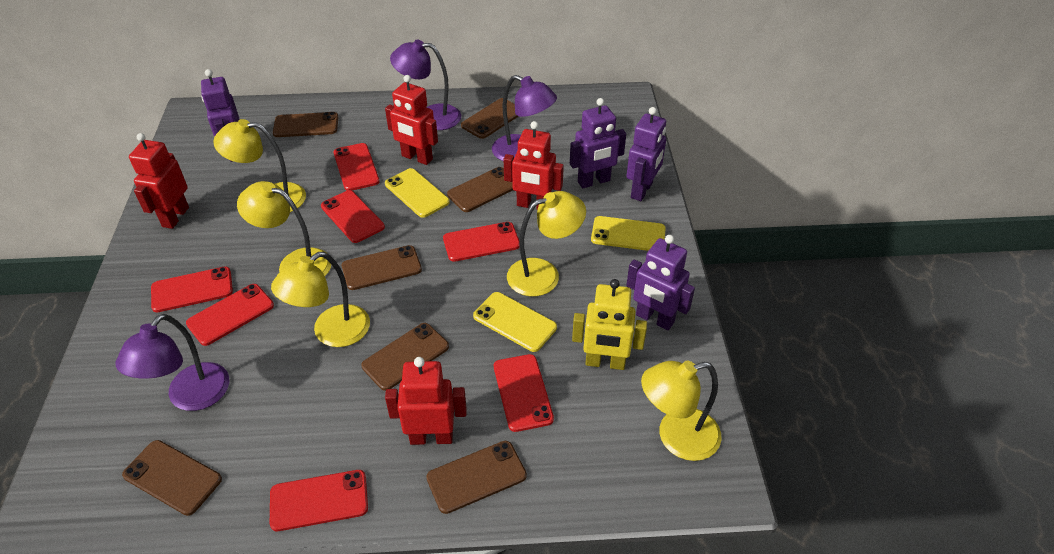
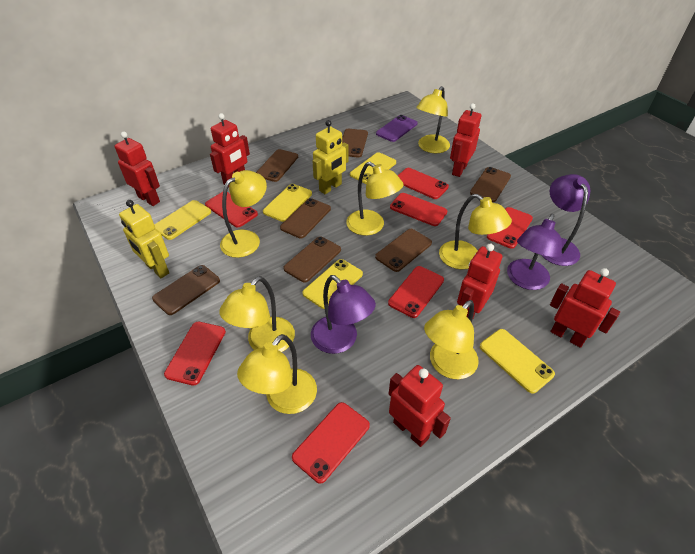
purple phone: 0 -> 1
purple robot: 4 -> 0
red robot: 4 -> 6
yellow lamp: 5 -> 7
yellow phone: 3 -> 5
yellow robot: 1 -> 2

